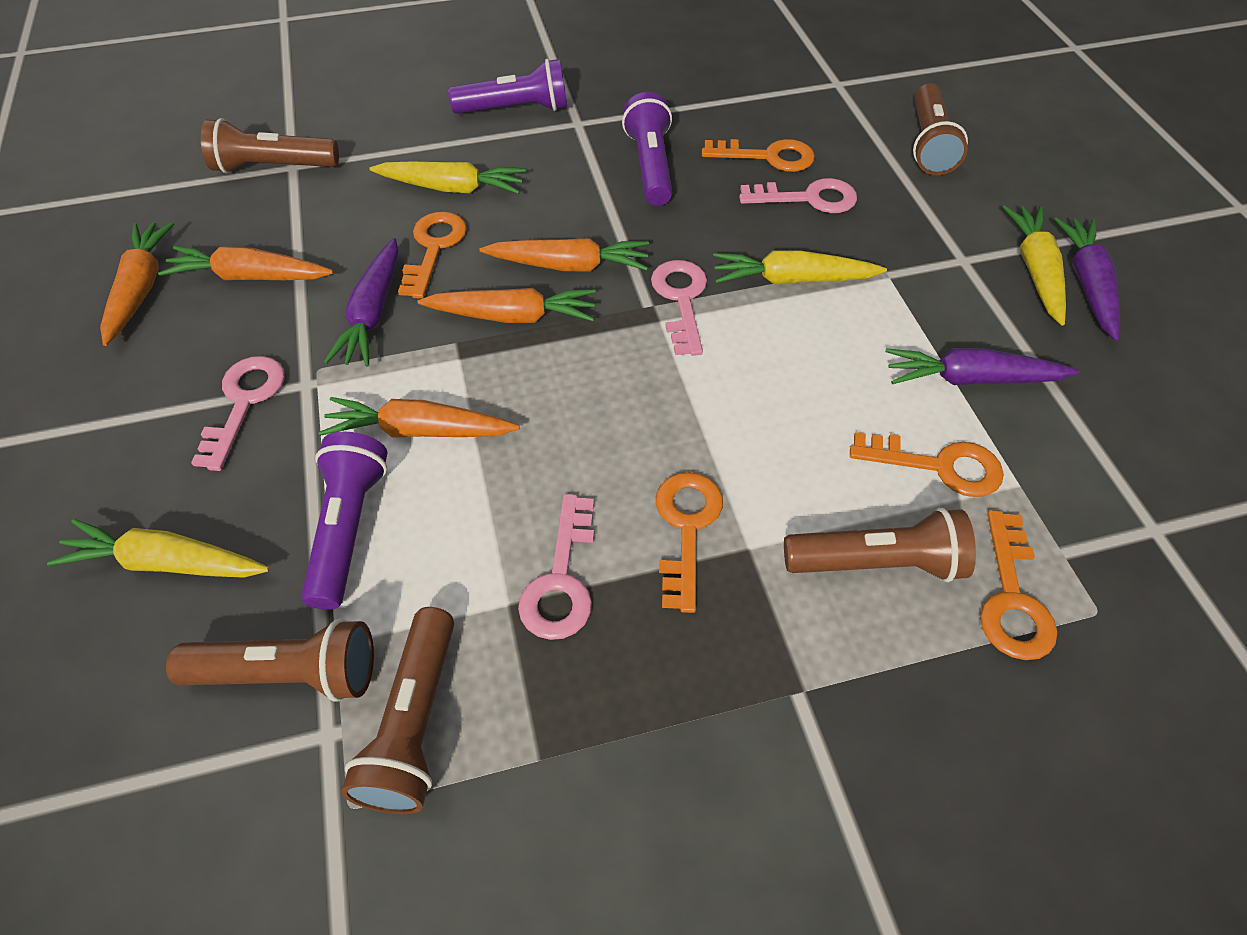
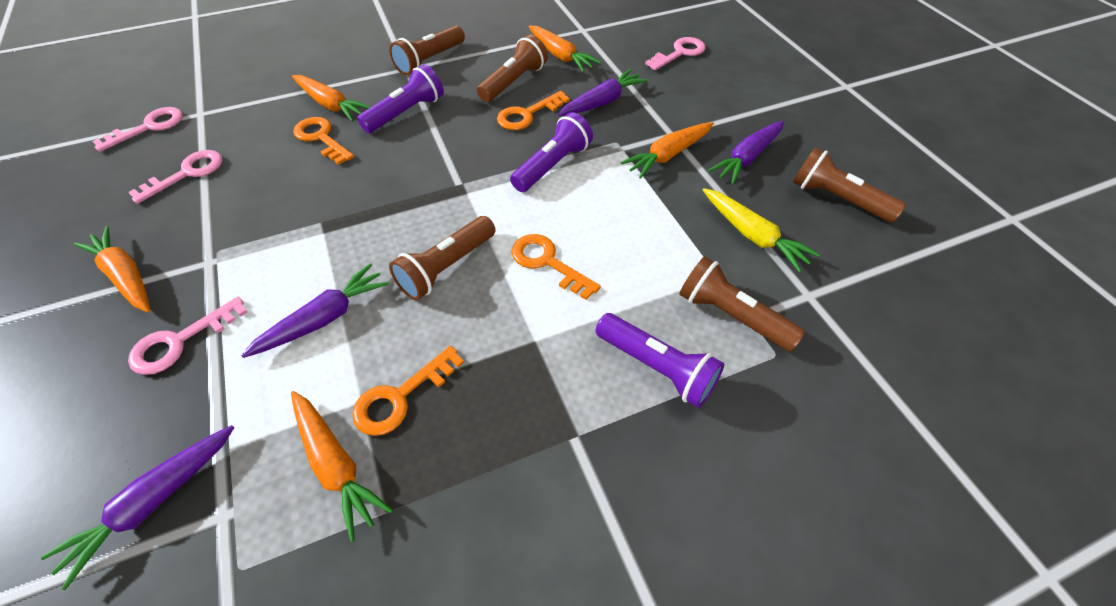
orange key: 5 -> 4
purple carrot: 3 -> 4
yellow carrot: 4 -> 1

